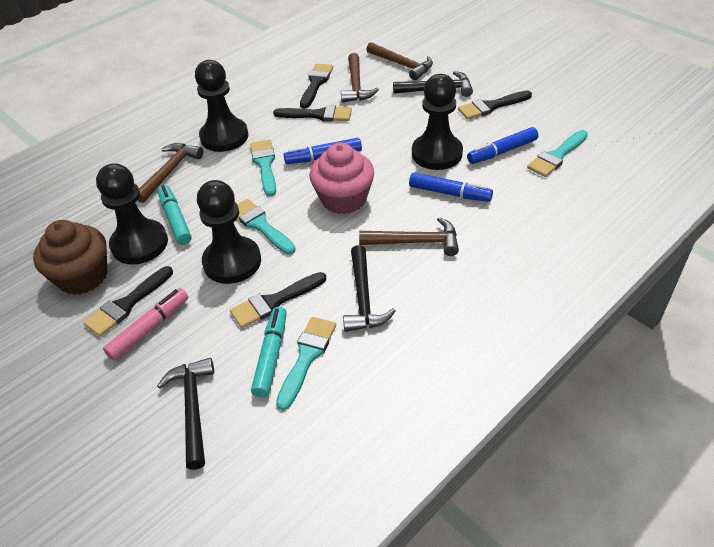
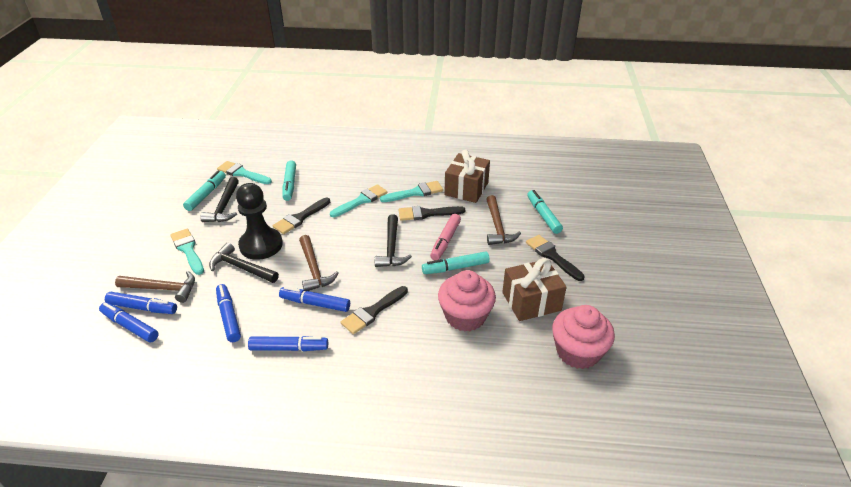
black brush: 5 -> 4
black pawn: 4 -> 1
blue marker: 3 -> 5
brown cupcake: 1 -> 0
brown gift: 0 -> 2
brown hammer: 4 -> 3
pink cupcake: 1 -> 2
turquoise marker: 2 -> 4

